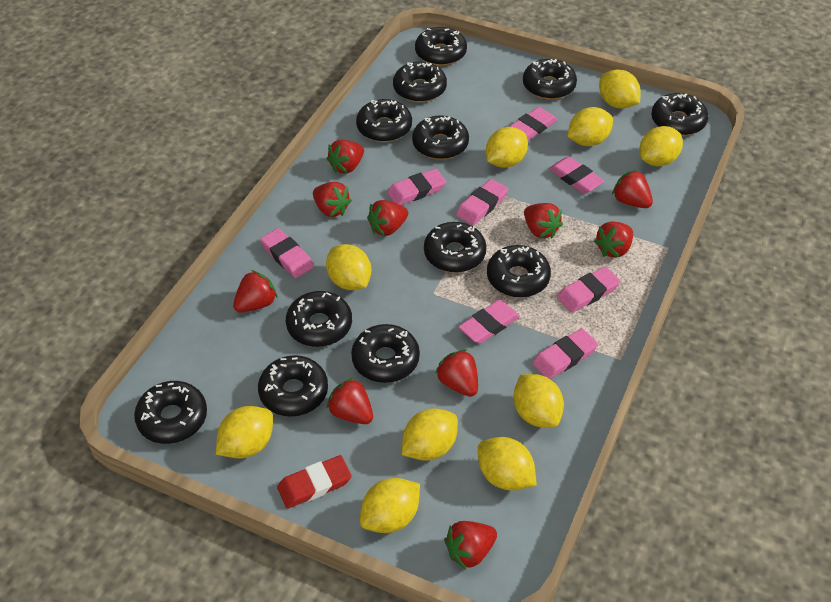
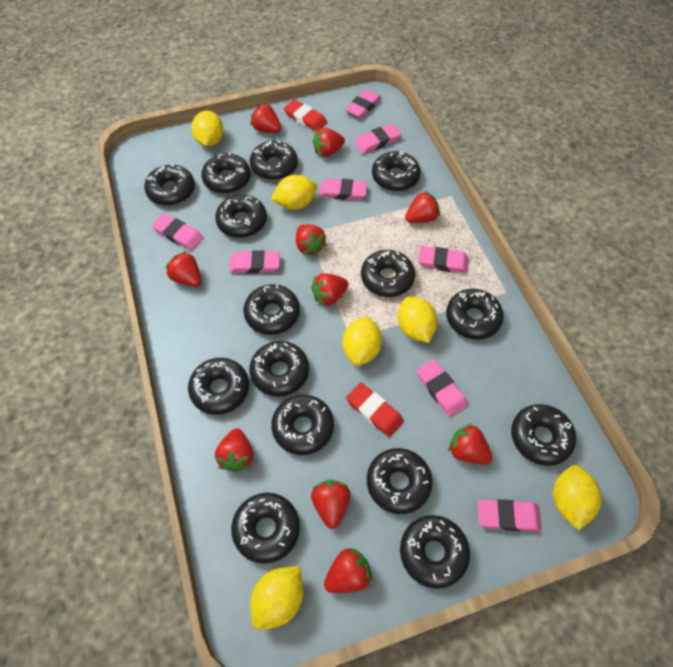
black donut: 12 -> 15
red eraser: 1 -> 2
yellow lemon: 10 -> 6

